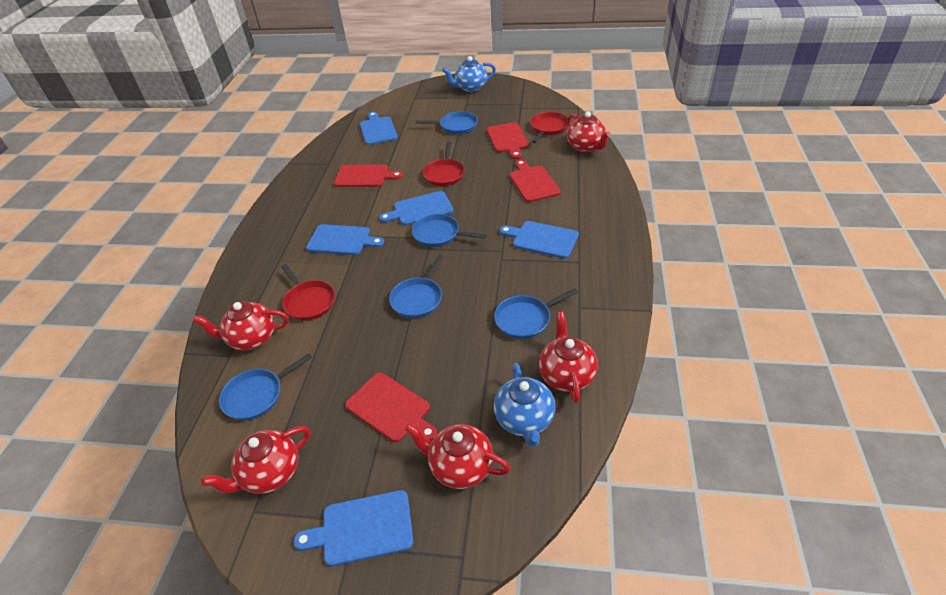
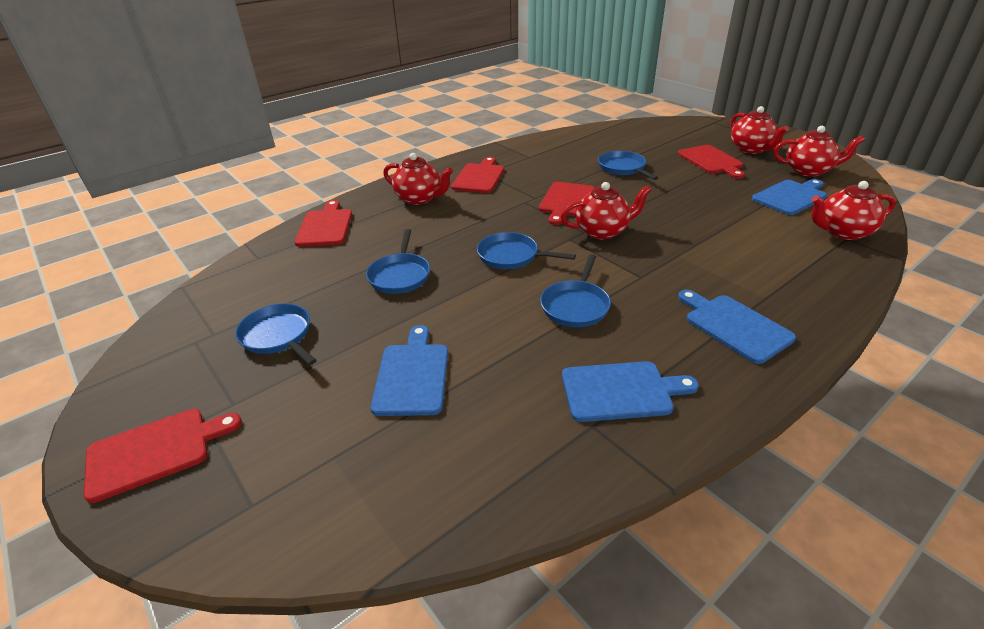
blue cutting board: 5 -> 4
blue teapot: 2 -> 0
red cutting board: 4 -> 5
red pan: 3 -> 0

